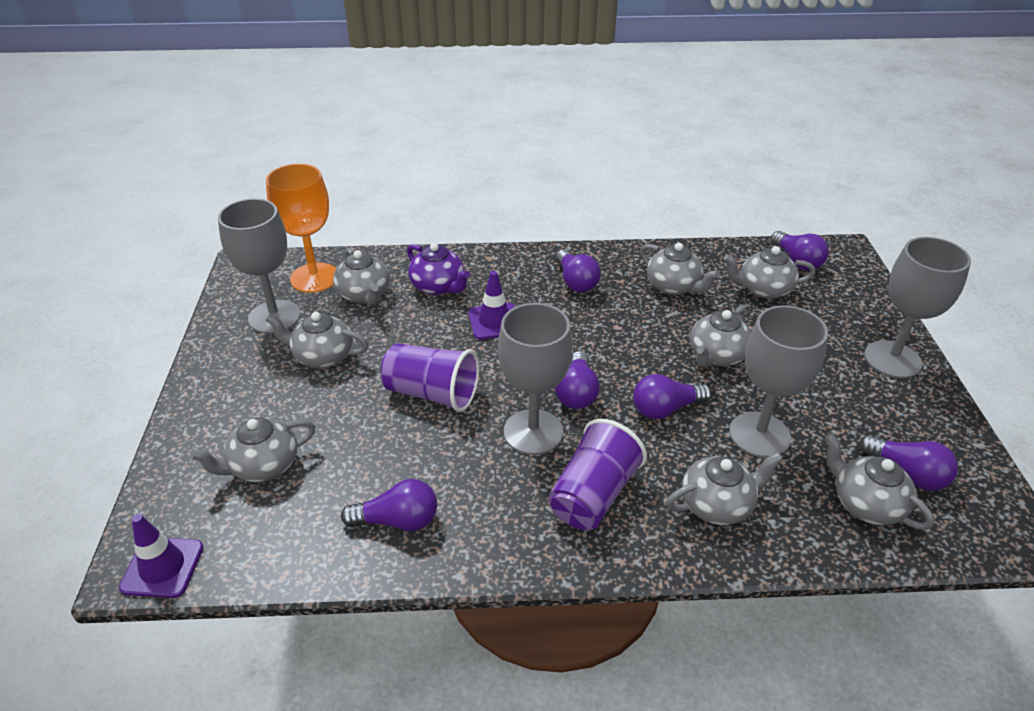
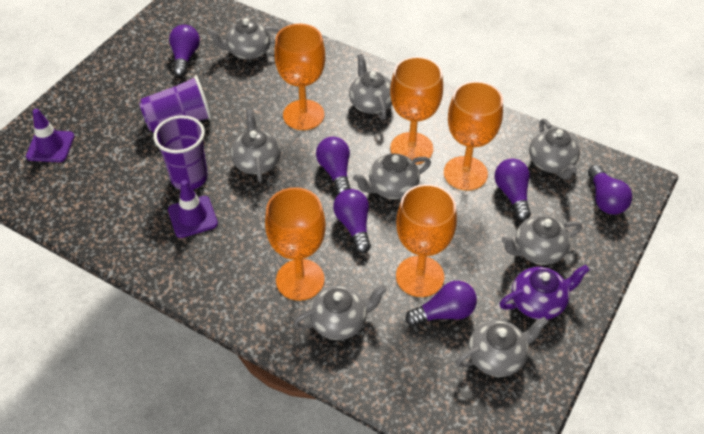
grey goblet: 4 -> 0
orange goblet: 1 -> 5

